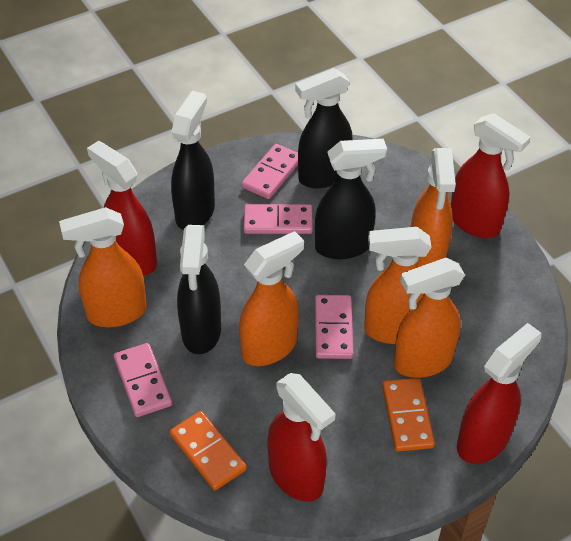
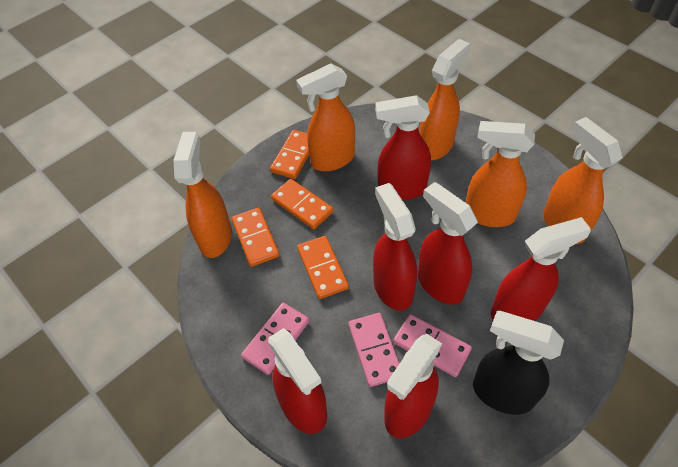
black spray bottle: 4 -> 1
orange domino: 2 -> 4
pink domino: 4 -> 3
red spray bottle: 4 -> 6

